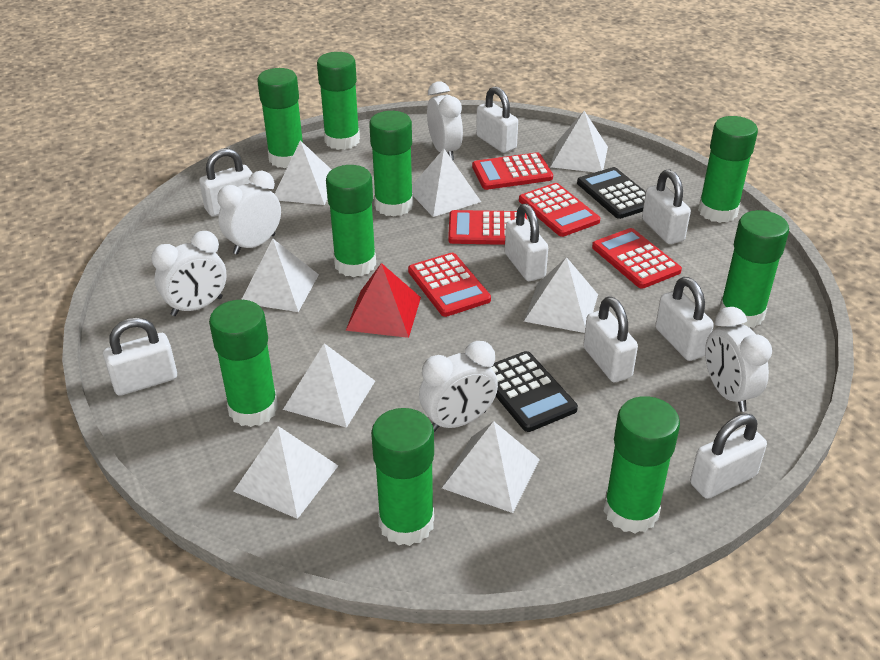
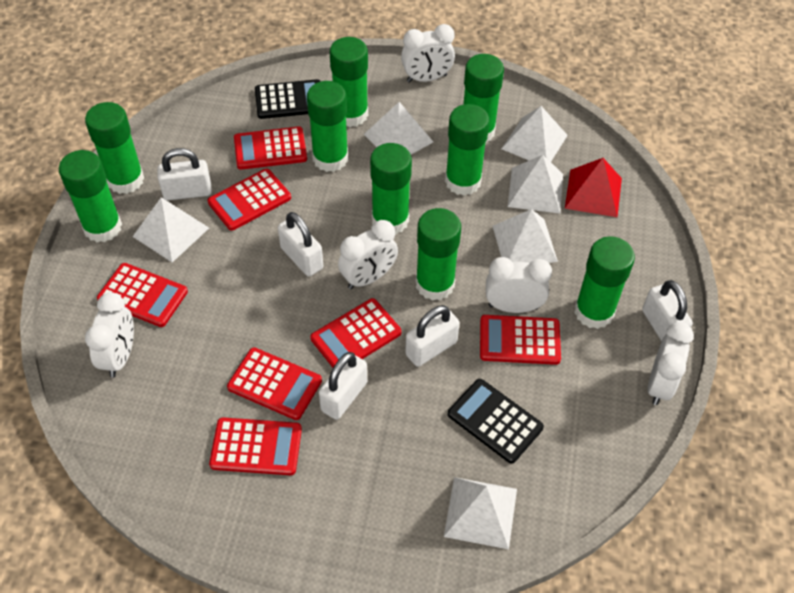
red calculator: 5 -> 7
white padlock: 8 -> 5
white pyramid: 8 -> 6

